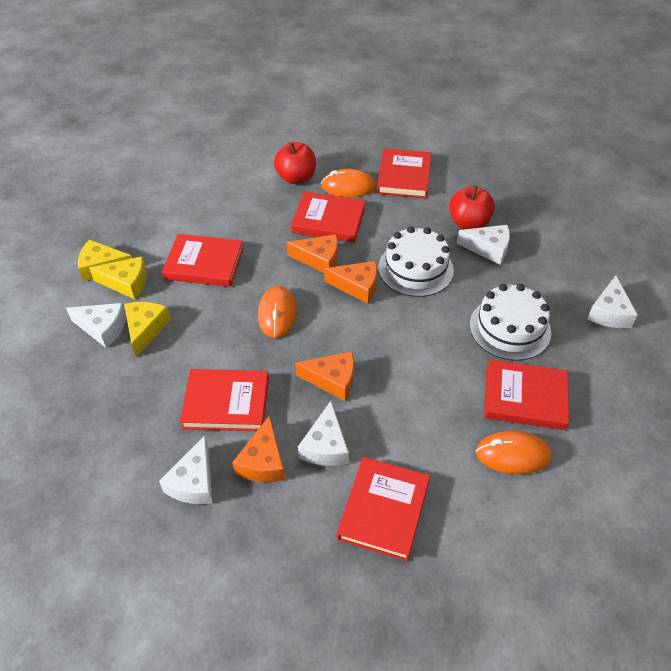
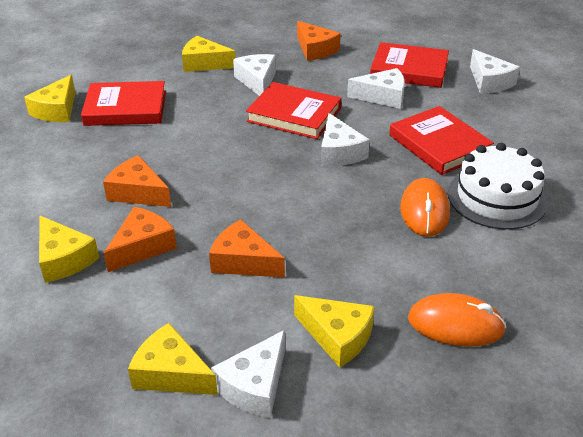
orange mouse: 3 -> 2
red apple: 2 -> 0
red book: 6 -> 4
white cake: 2 -> 1
yellow cheese: 3 -> 5

